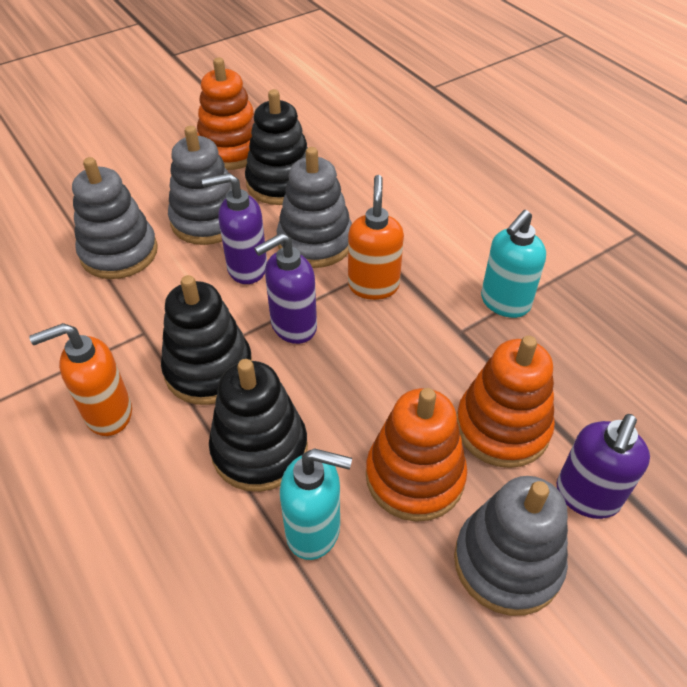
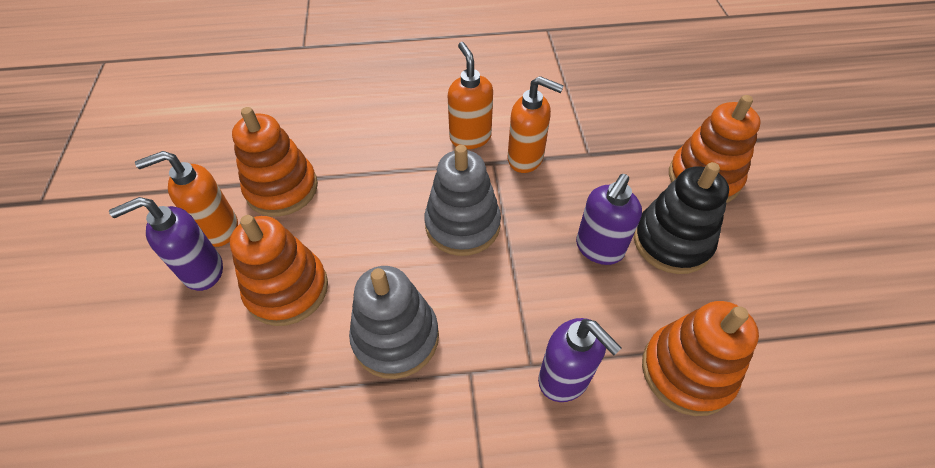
black stacking toy: 3 -> 1
grey stacking toy: 4 -> 2
orange soap dispenser: 2 -> 3
orange stacking toy: 3 -> 4
turquoise soap dispenser: 2 -> 0

